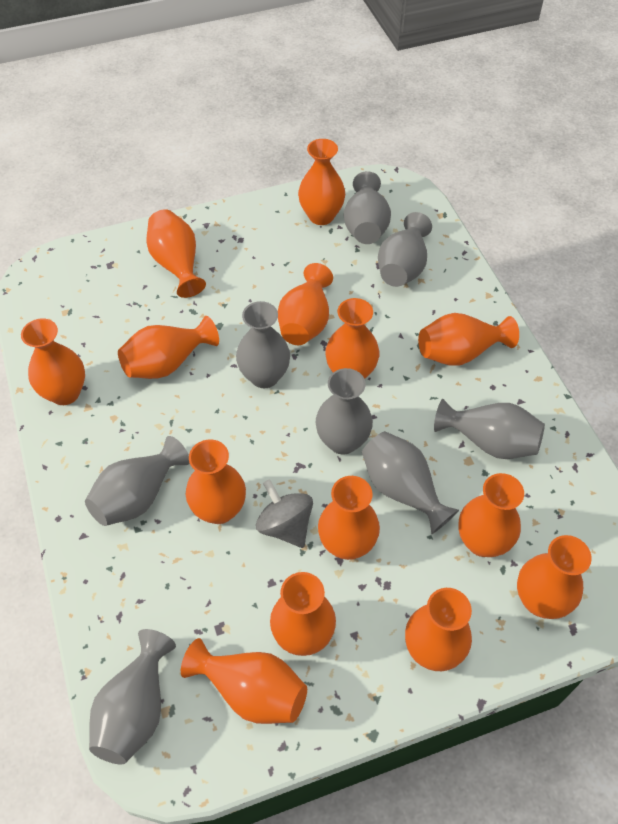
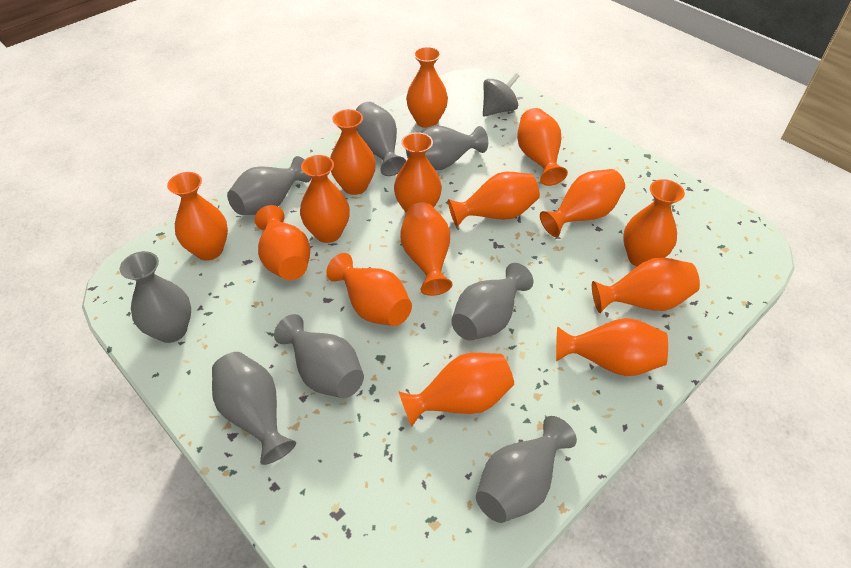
orange vase: 14 -> 15

